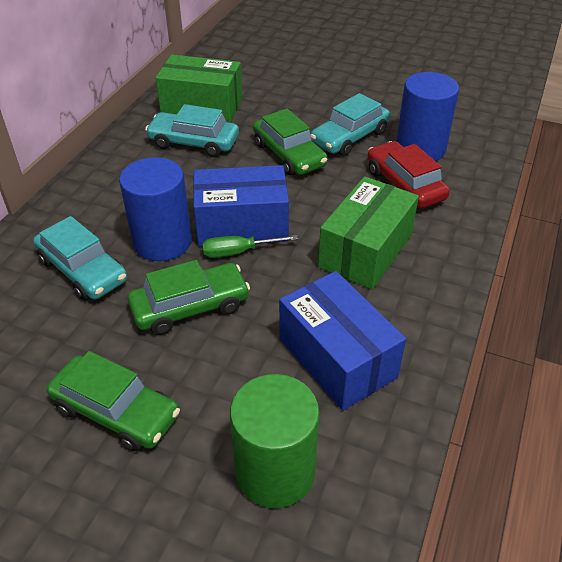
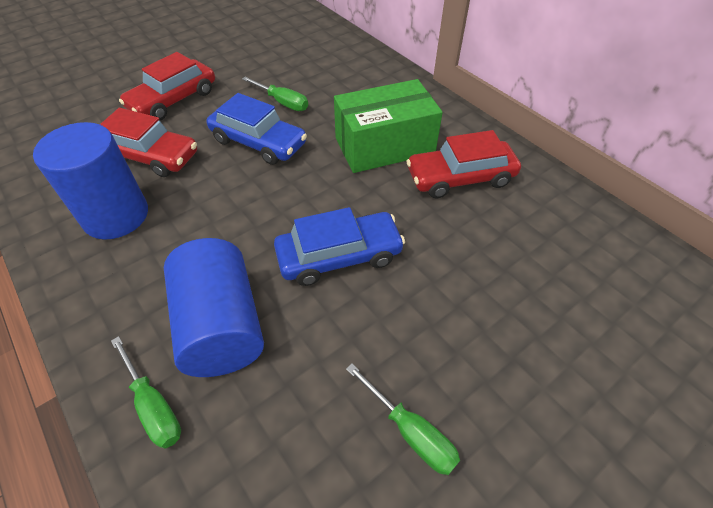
blue box: 2 -> 0
blue car: 0 -> 2
green box: 2 -> 1
green car: 3 -> 0
green cylinder: 1 -> 0
green screwdriver: 1 -> 3
red car: 1 -> 3
turquoise car: 3 -> 0

